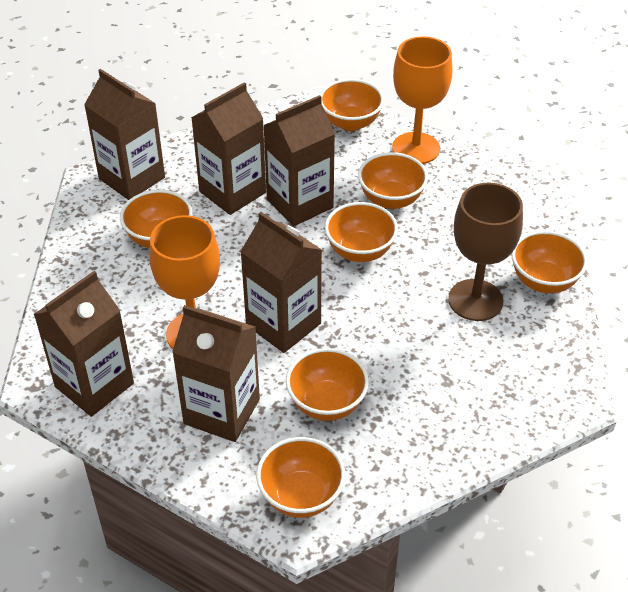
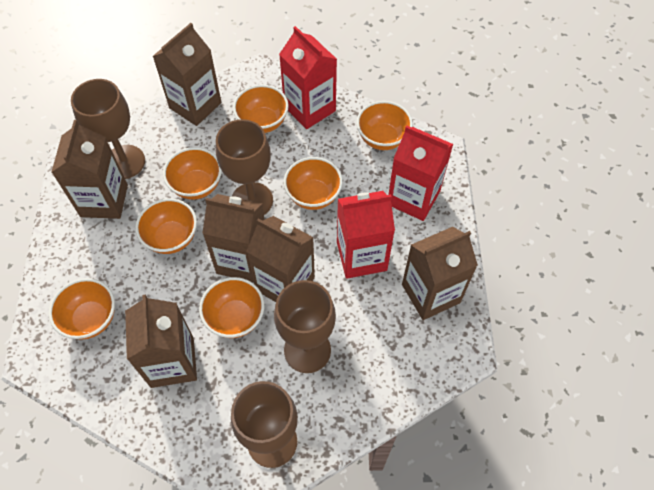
brown goblet: 1 -> 4
orange goblet: 2 -> 0
red carton: 0 -> 3

